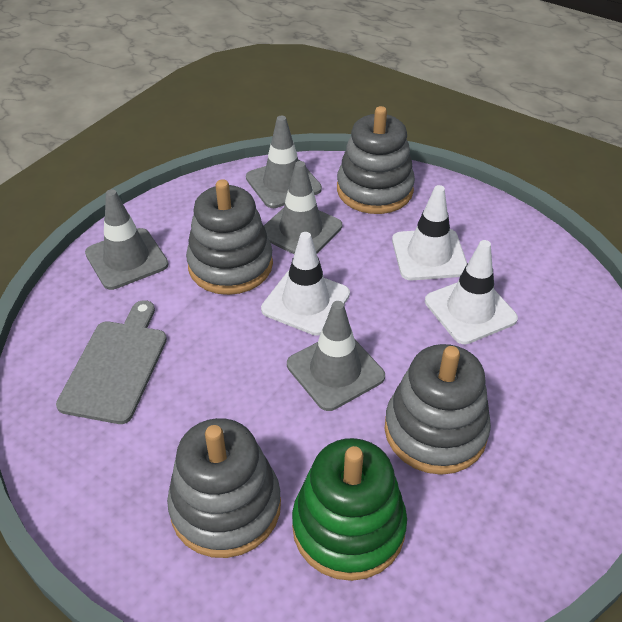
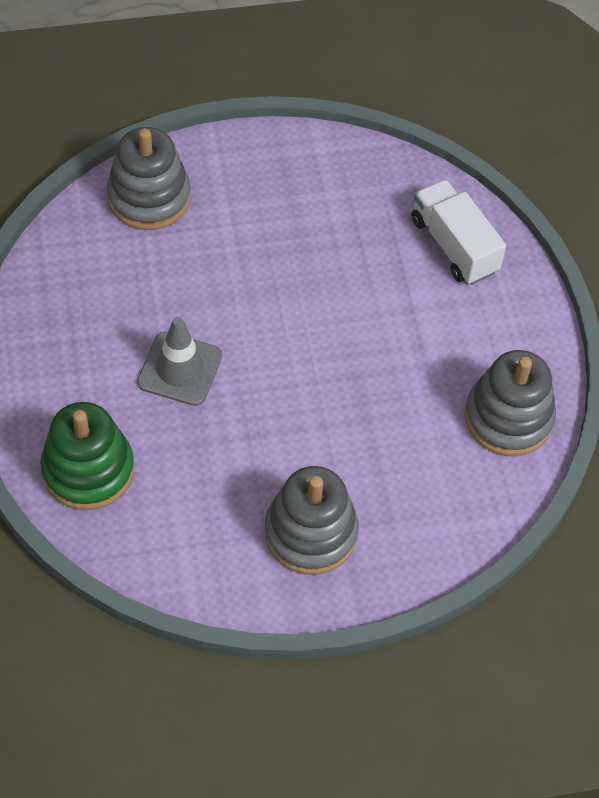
grey cutting board: 1 -> 0
grey stacking toy: 4 -> 3
grey traffic cone: 4 -> 1
white traffic cone: 3 -> 0
white truck: 0 -> 1

